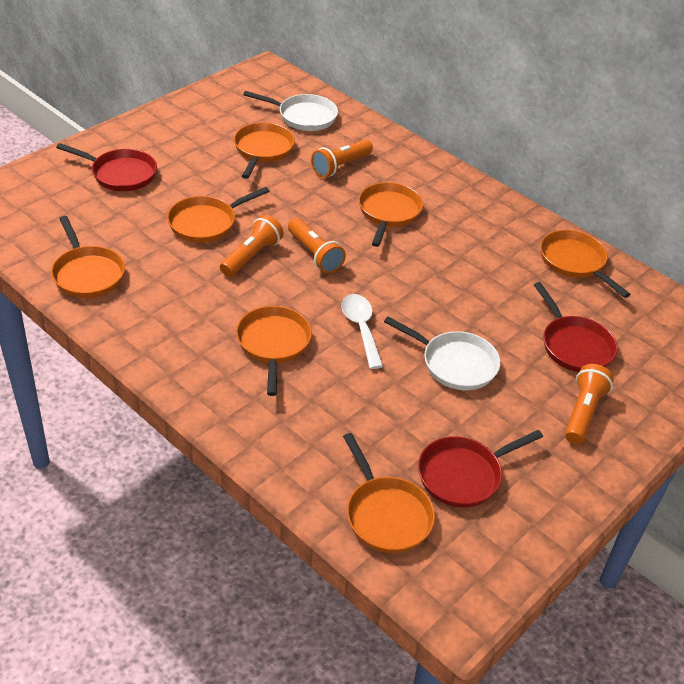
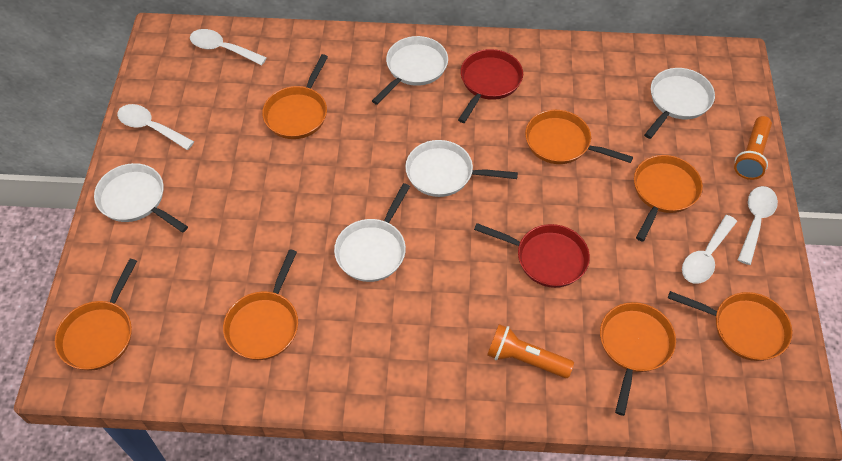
orange flashlight: 4 -> 2
red pan: 3 -> 2
white pan: 2 -> 5
white spoon: 1 -> 4

